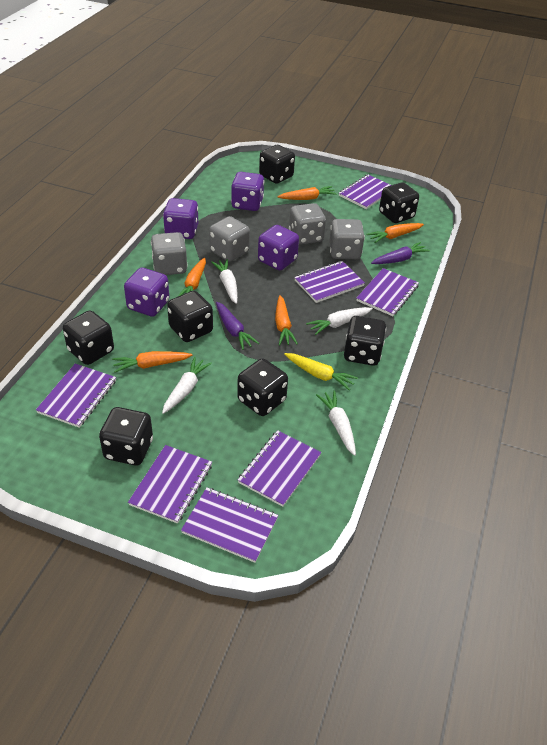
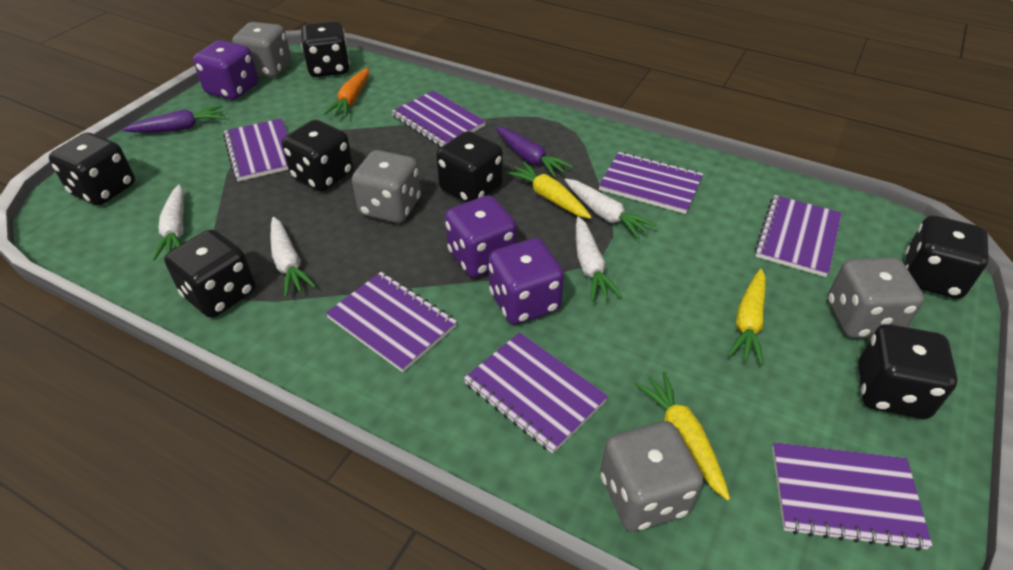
orange carrot: 5 -> 1
purple dice: 4 -> 3
yellow carrot: 1 -> 3

